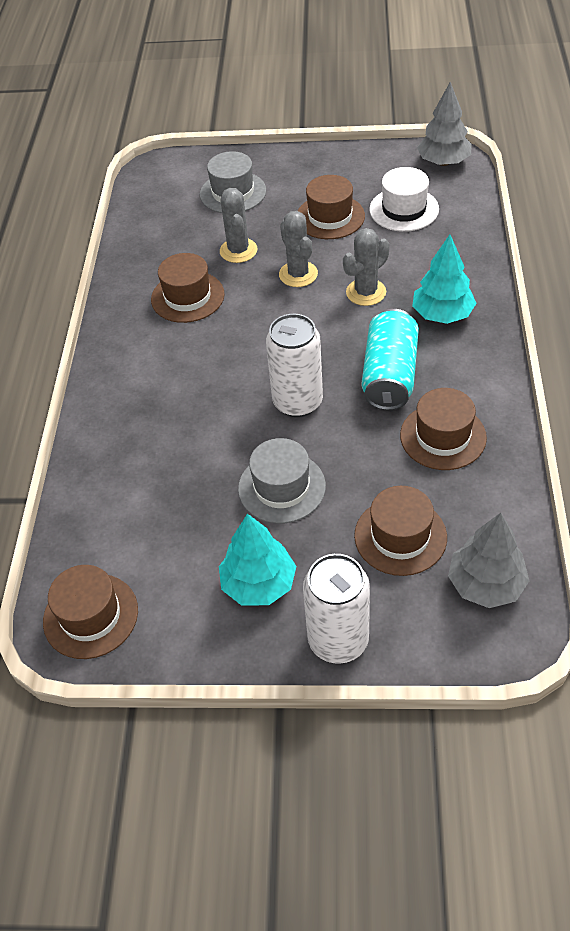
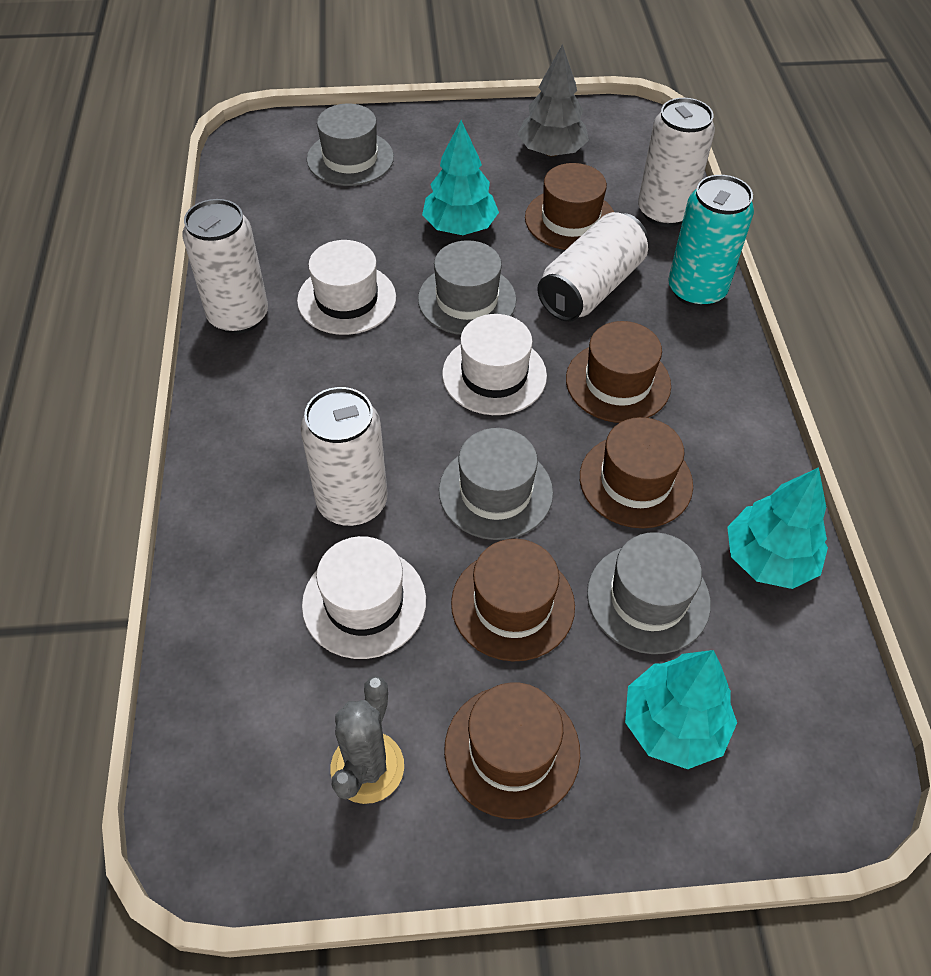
grey cactus: 3 -> 1
grey hat: 2 -> 4
grey tree: 2 -> 1
turquoise tree: 2 -> 3
white can: 2 -> 4
white hat: 1 -> 3

